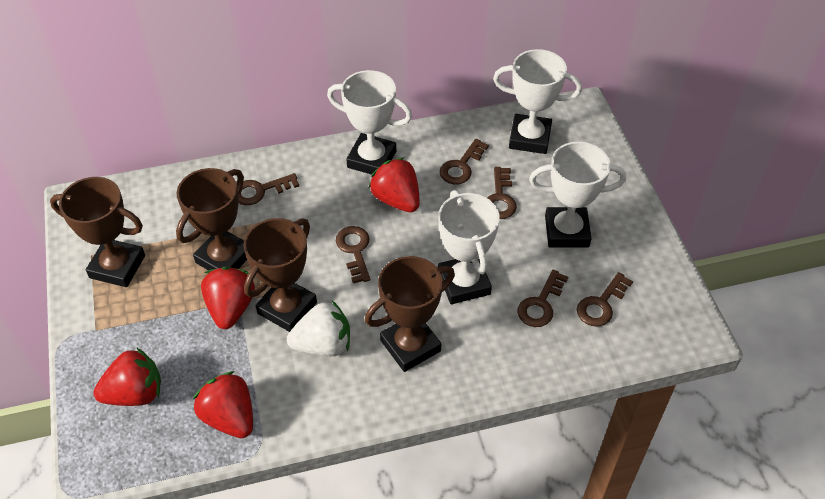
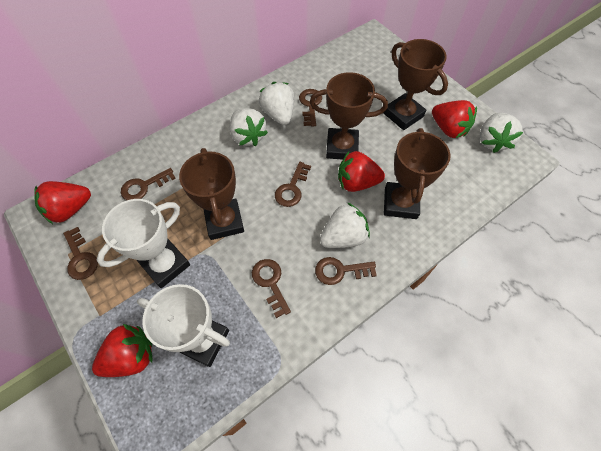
white strawberry: 1 -> 4
white trophy: 4 -> 2

